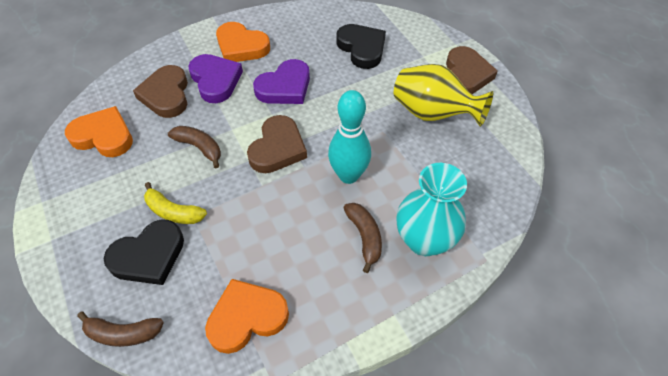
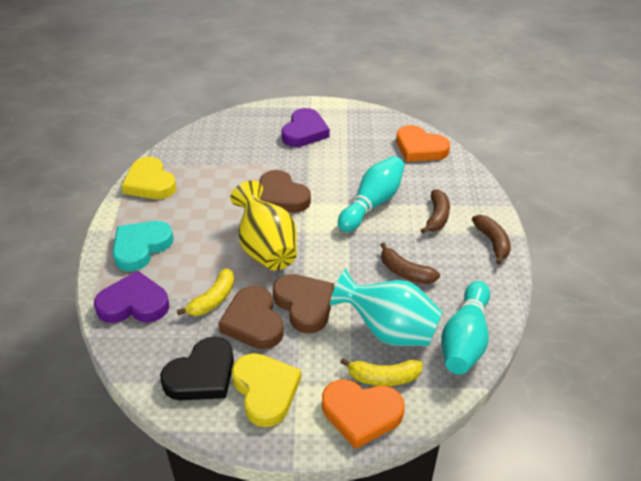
black heart: 2 -> 1
orange heart: 3 -> 2
turquoise bowling pin: 1 -> 2
turquoise heart: 0 -> 1
yellow banana: 1 -> 2
yellow heart: 0 -> 2

